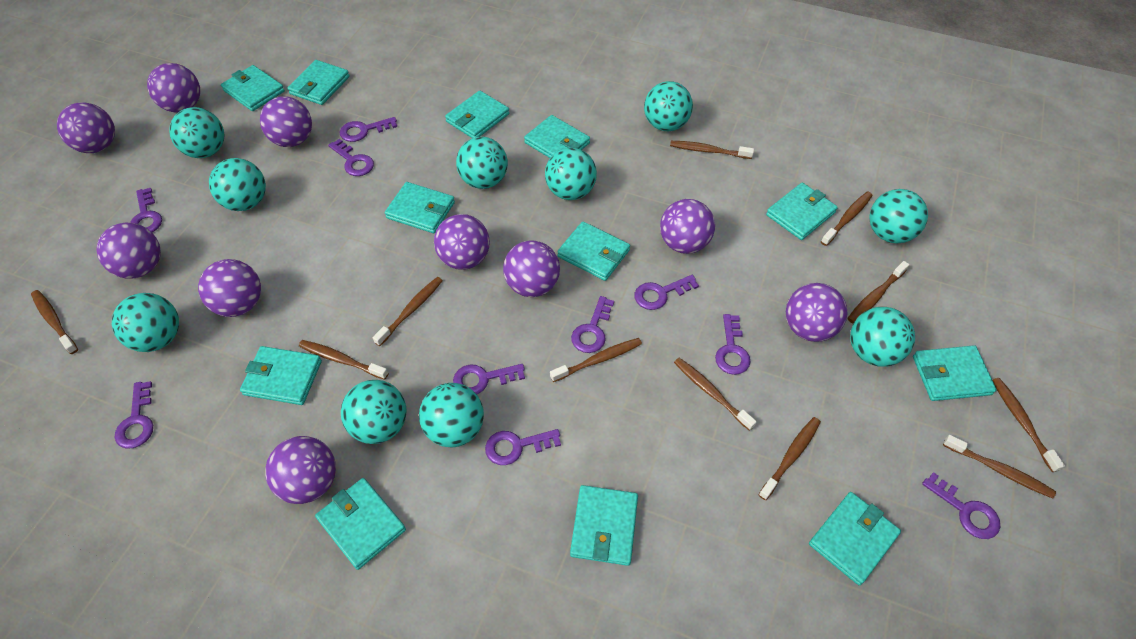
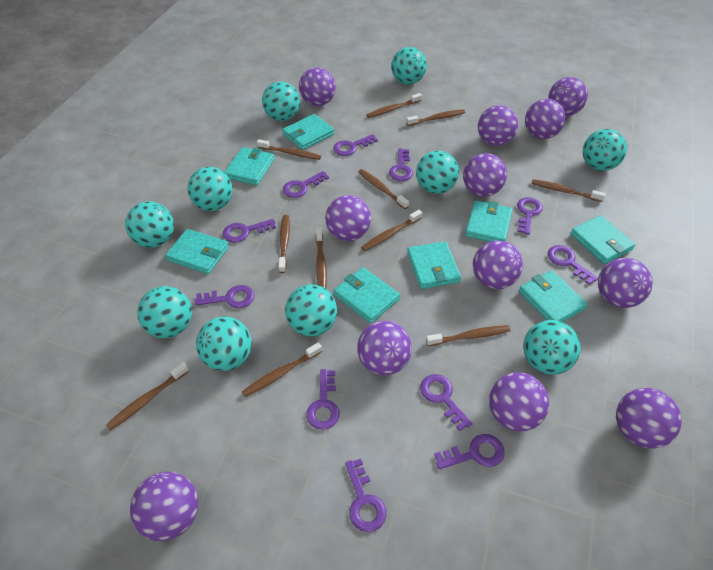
purple ball: 10 -> 12
purple key: 10 -> 11
turquoise wallet: 12 -> 8

